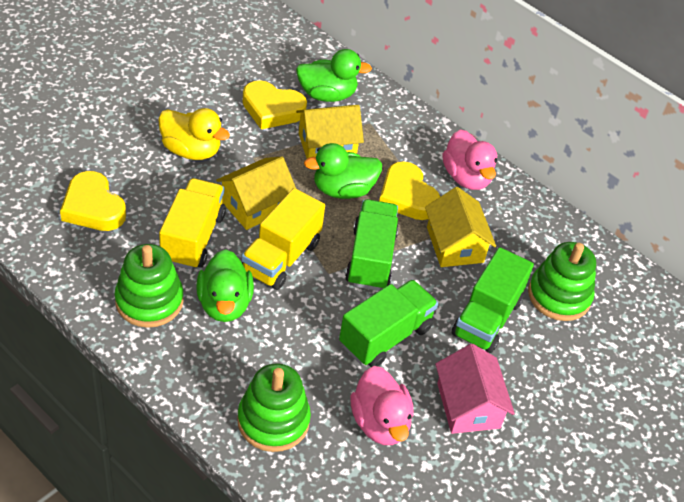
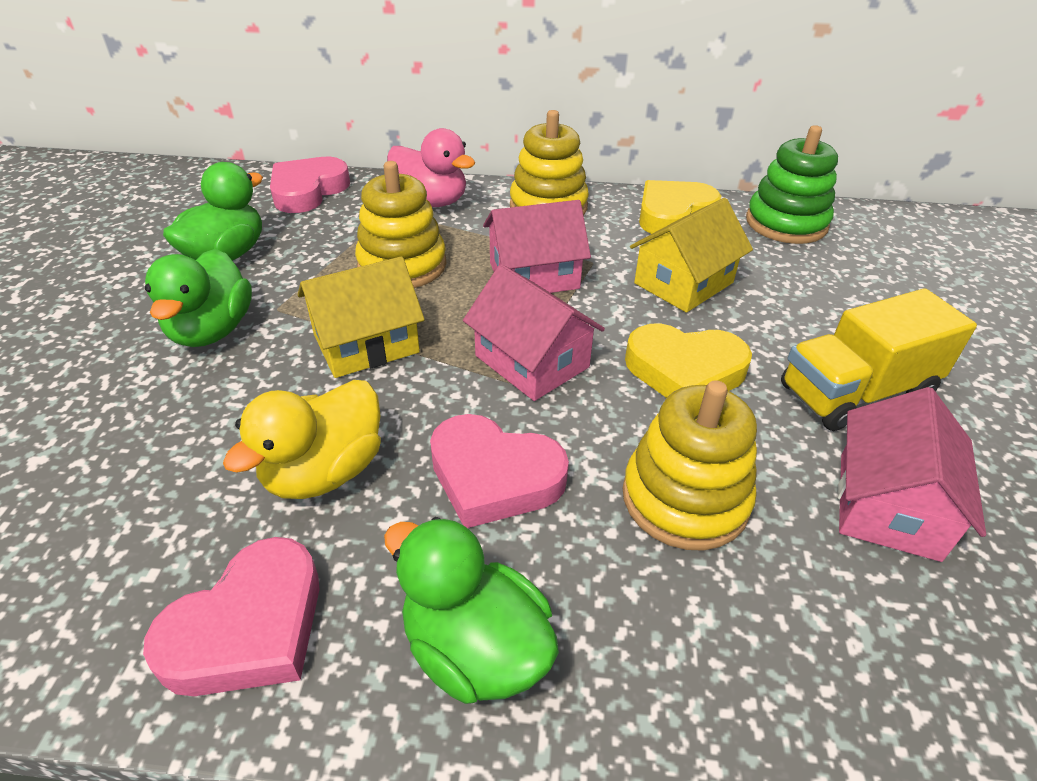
green stacking toy: 3 -> 1
green truck: 3 -> 0
pink duck: 2 -> 1
pink heart: 0 -> 3
pink house: 1 -> 3
yellow heart: 3 -> 2
yellow house: 3 -> 2
yellow stacking toy: 0 -> 3
yellow truck: 2 -> 1

